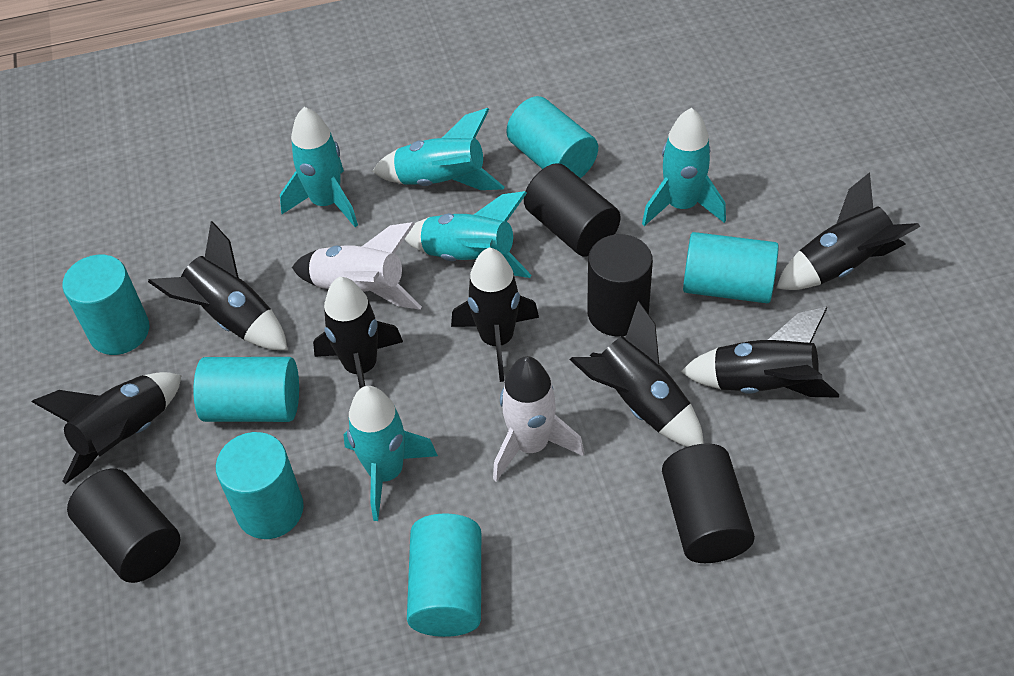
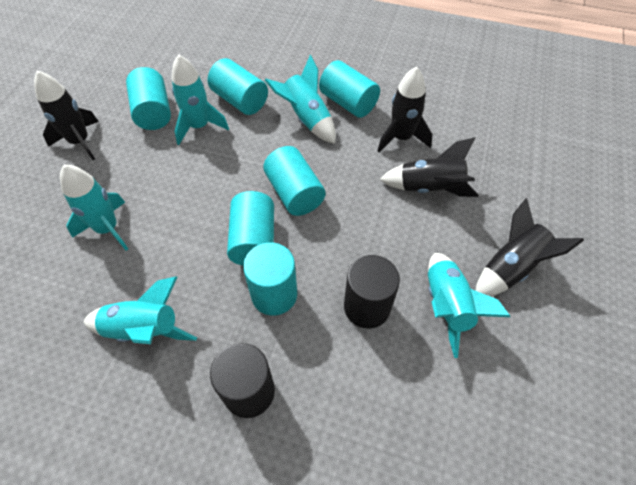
black cylinder: 4 -> 2
black rocket: 7 -> 4
white rocket: 2 -> 0

